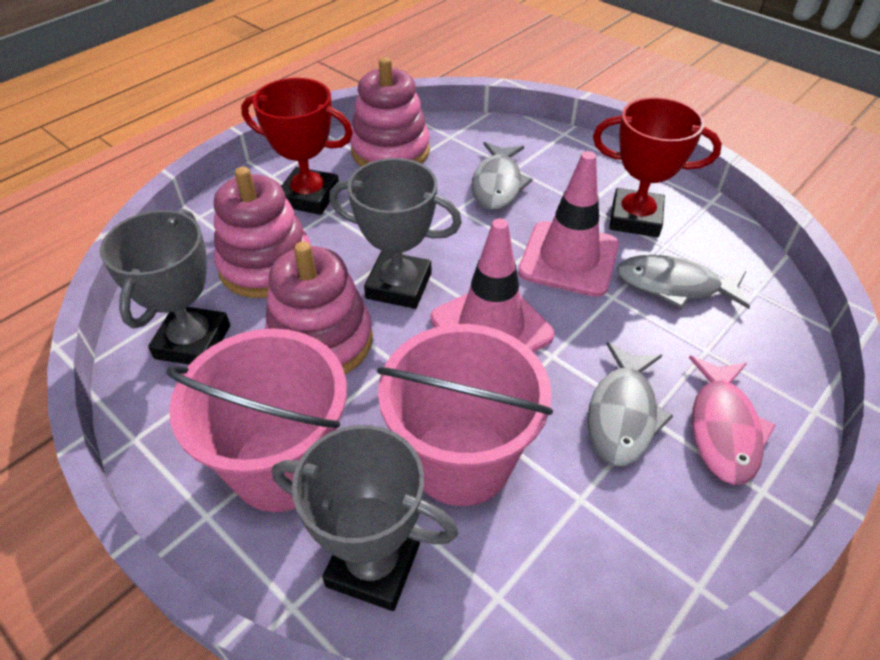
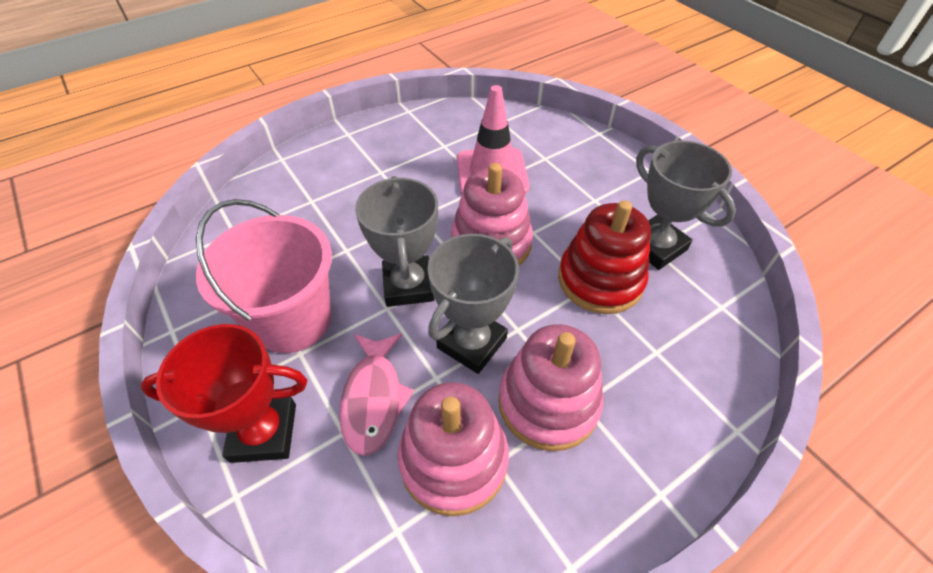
grey fish: 3 -> 0
pink bucket: 2 -> 1
pink traffic cone: 2 -> 1
red stacking toy: 0 -> 1
red trophy: 2 -> 1

